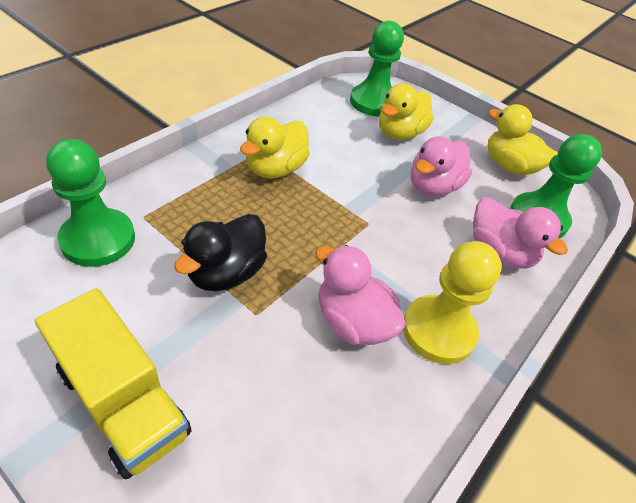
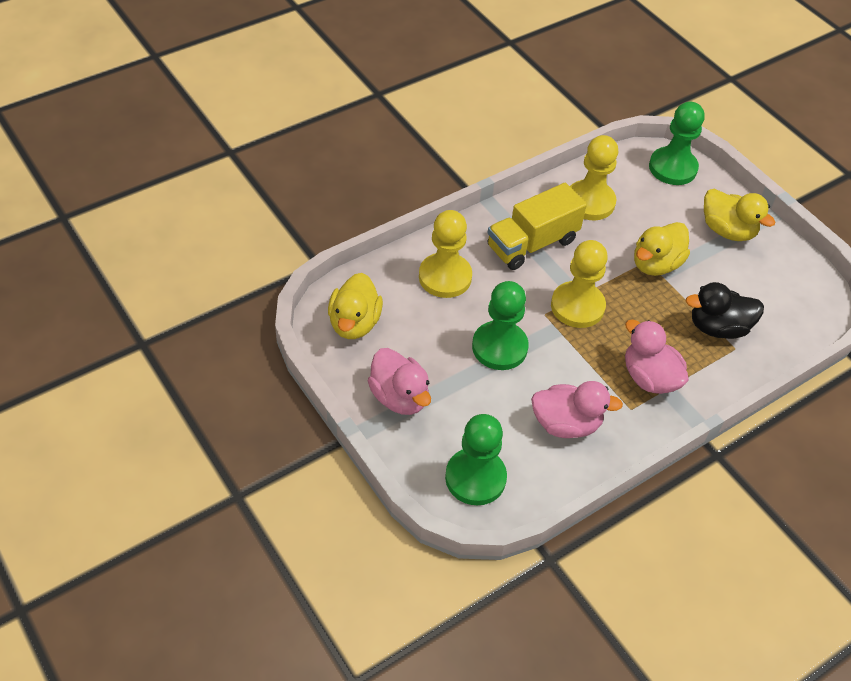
yellow pawn: 1 -> 3

